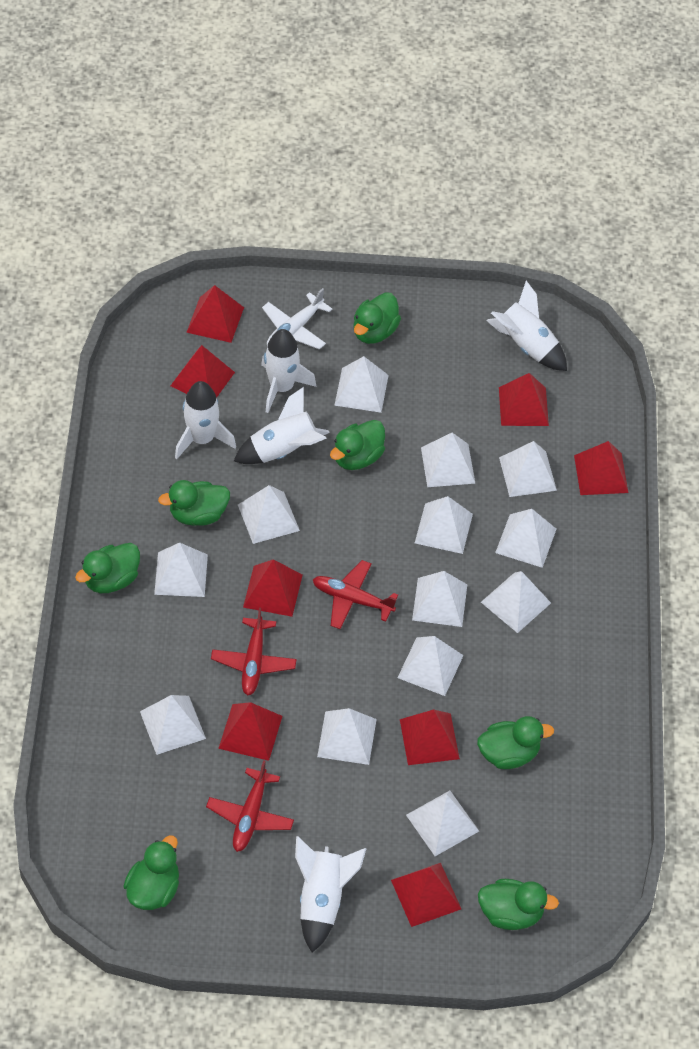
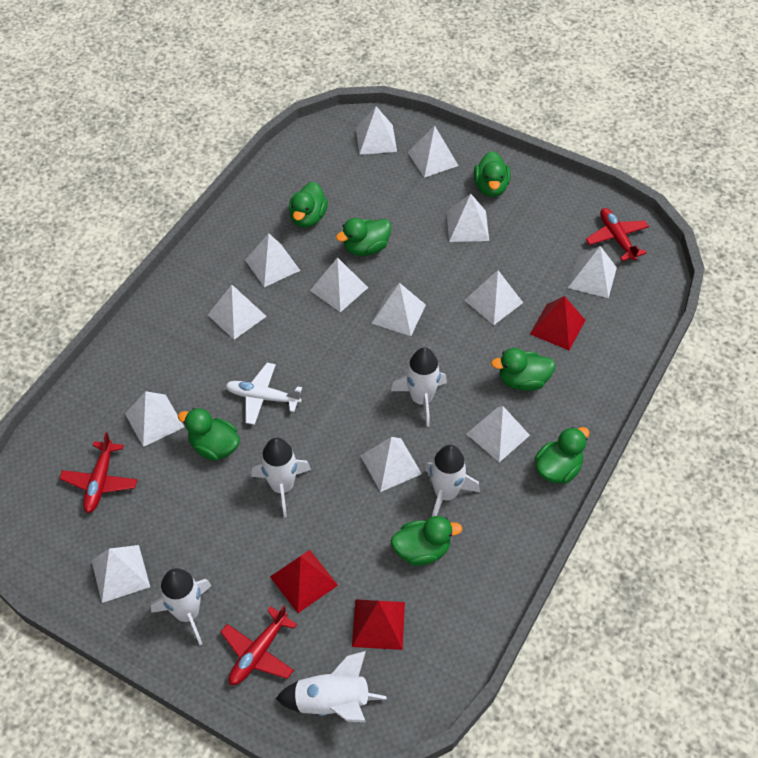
red pyramid: 8 -> 3

